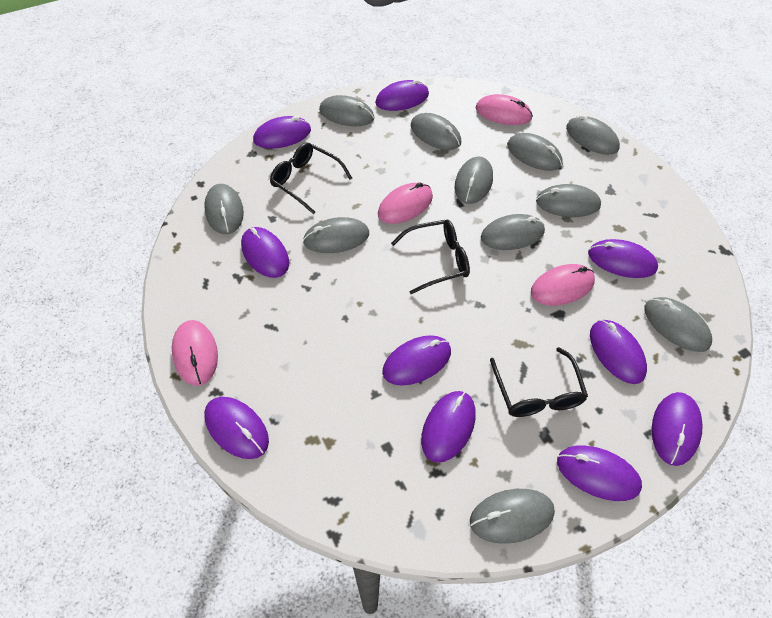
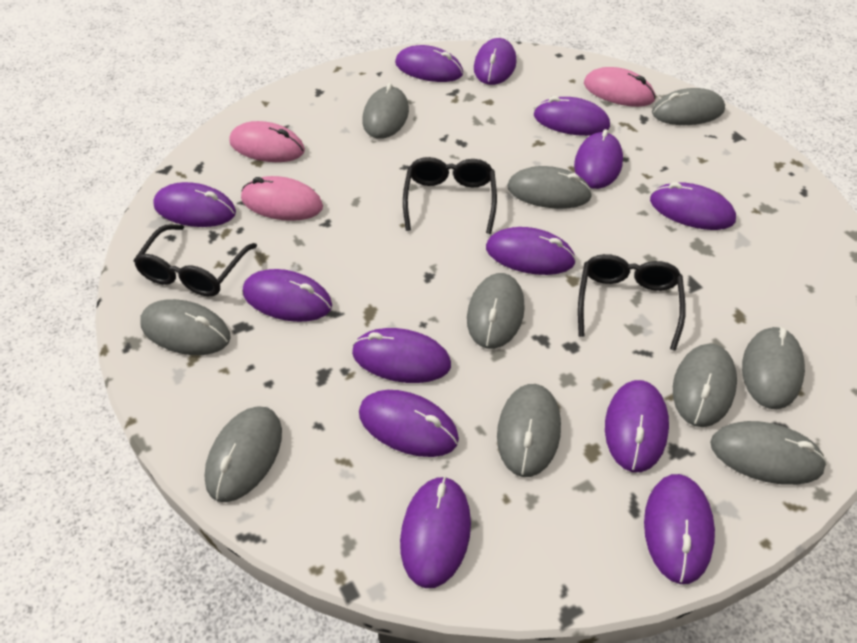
grey mouse: 11 -> 10
pink mouse: 4 -> 3
purple mouse: 10 -> 13

